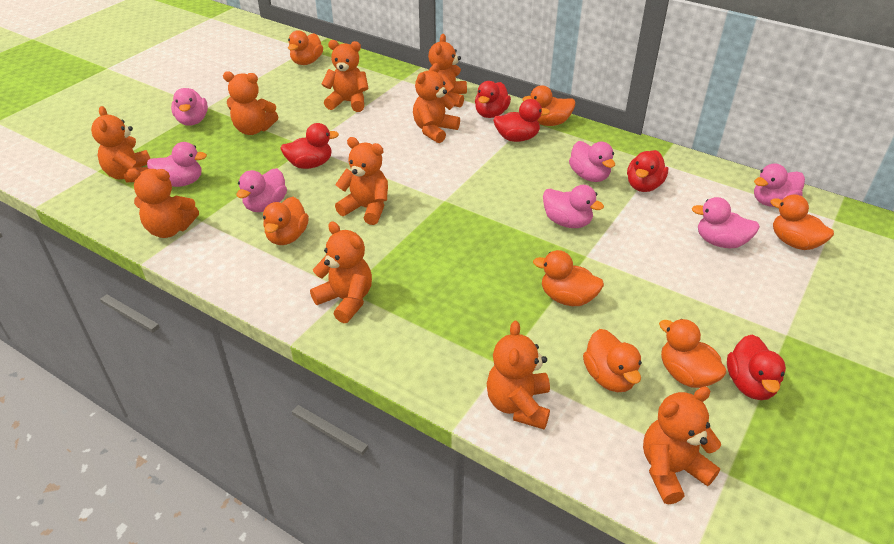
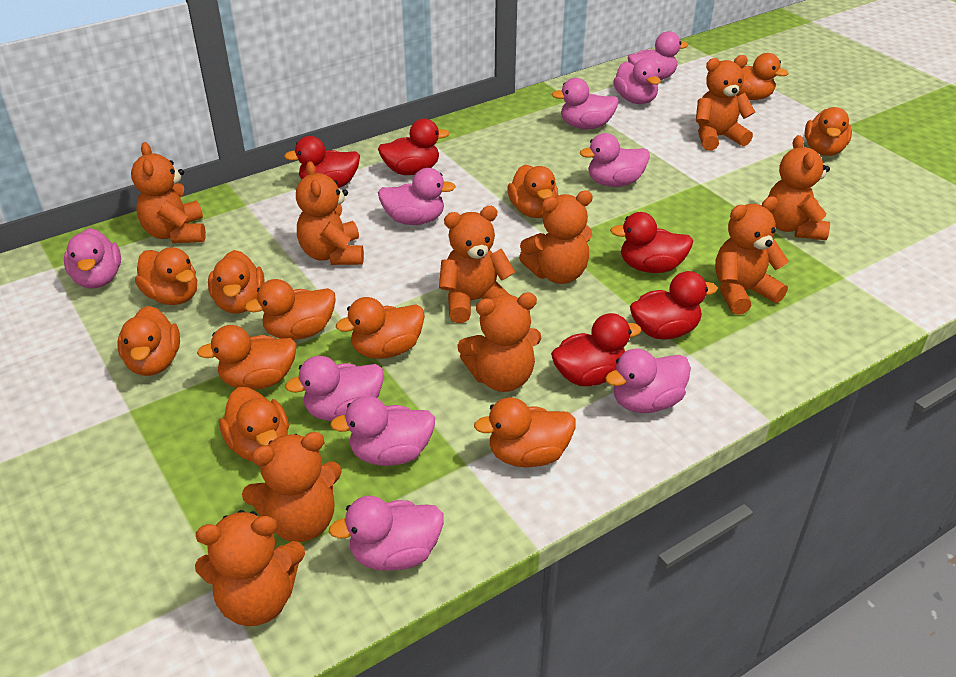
orange duck: 7 -> 11
pink duck: 7 -> 10

